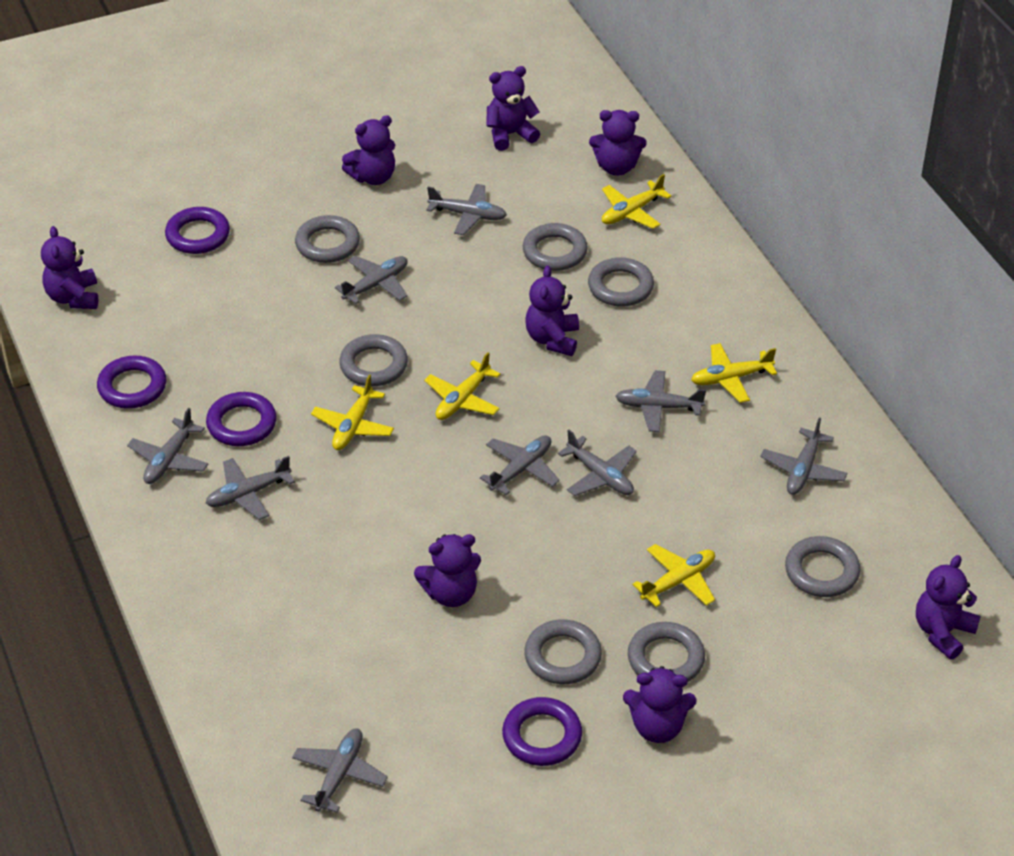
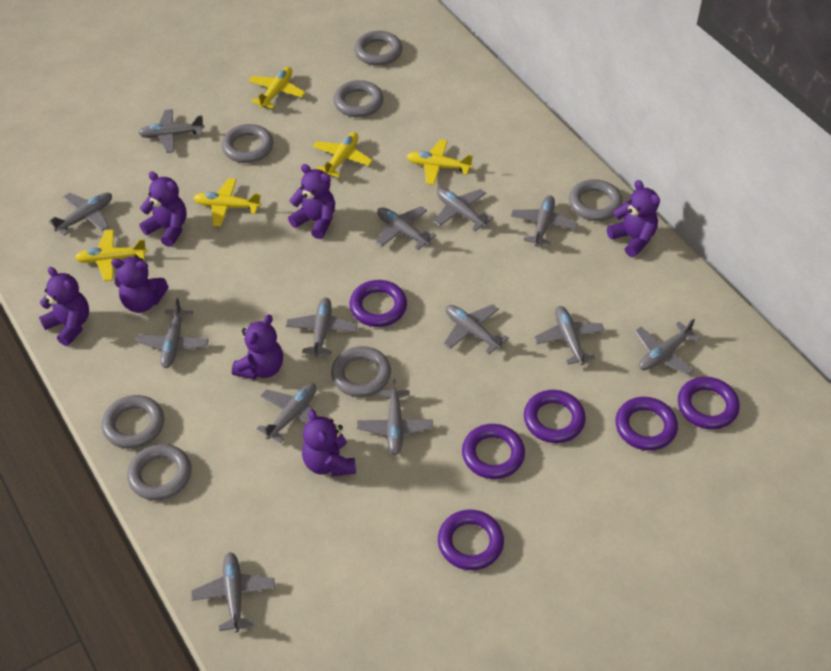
grey plane: 9 -> 13
purple ring: 4 -> 6
purple teddy bear: 8 -> 7

